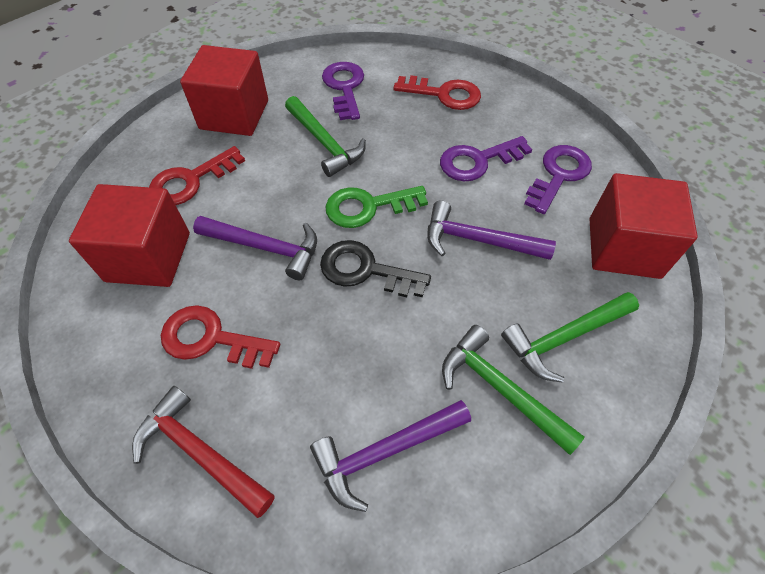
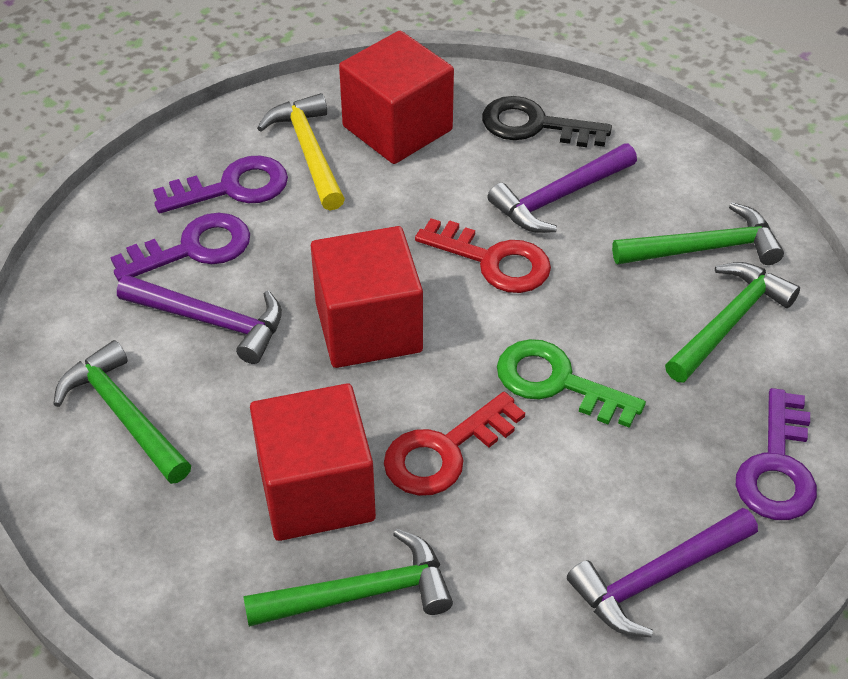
green hammer: 3 -> 4
red hammer: 1 -> 0
red key: 3 -> 2
yellow hammer: 0 -> 1

